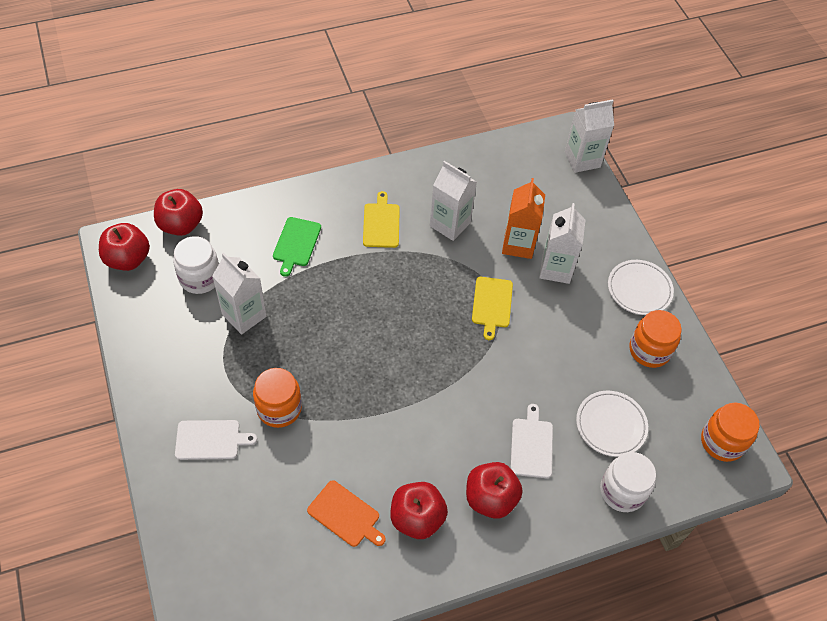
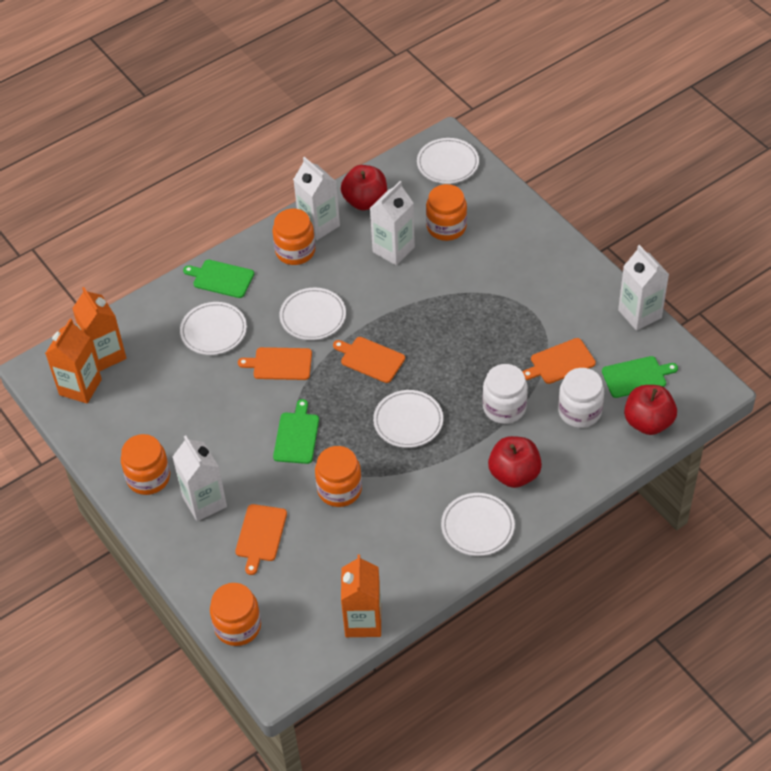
green cutting board: 1 -> 3
orange carton: 1 -> 3
orange cutting board: 1 -> 4
orange jar: 3 -> 5
red apple: 4 -> 3
white cutting board: 2 -> 0
white plate: 2 -> 5
yellow cutting board: 2 -> 0

